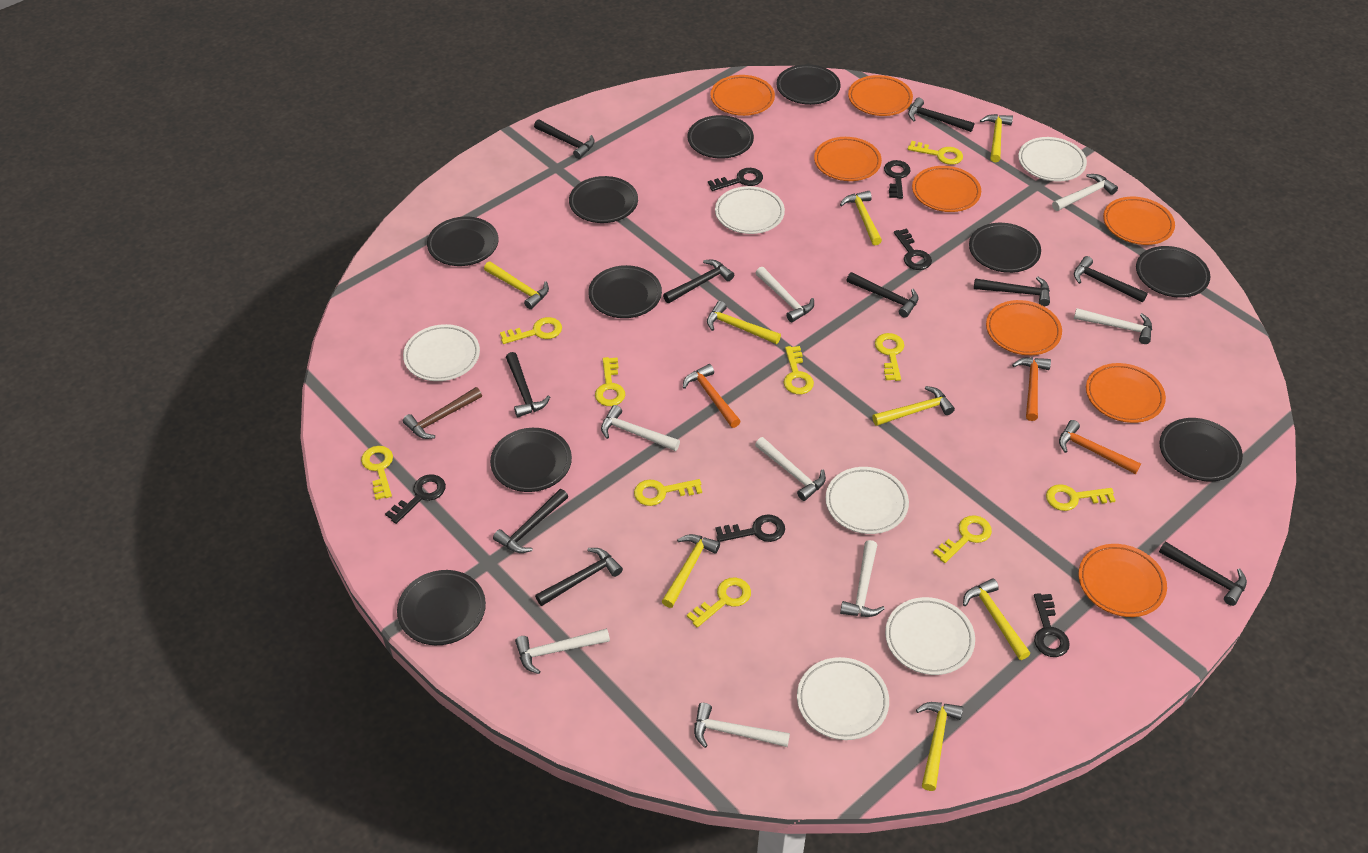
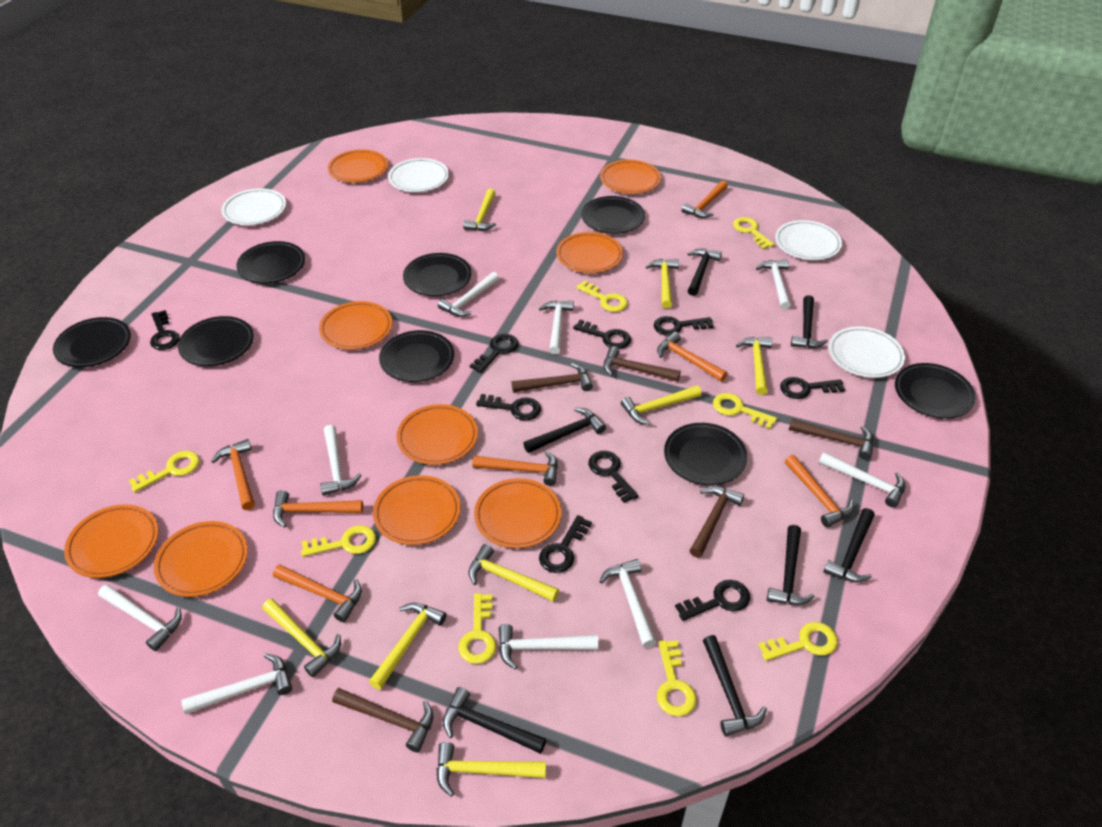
black hammer: 10 -> 7
black key: 6 -> 9
black plate: 10 -> 8
brown hammer: 1 -> 5
orange hammer: 3 -> 7
orange plate: 8 -> 9
white hammer: 8 -> 9
white plate: 6 -> 4
yellow key: 10 -> 8

